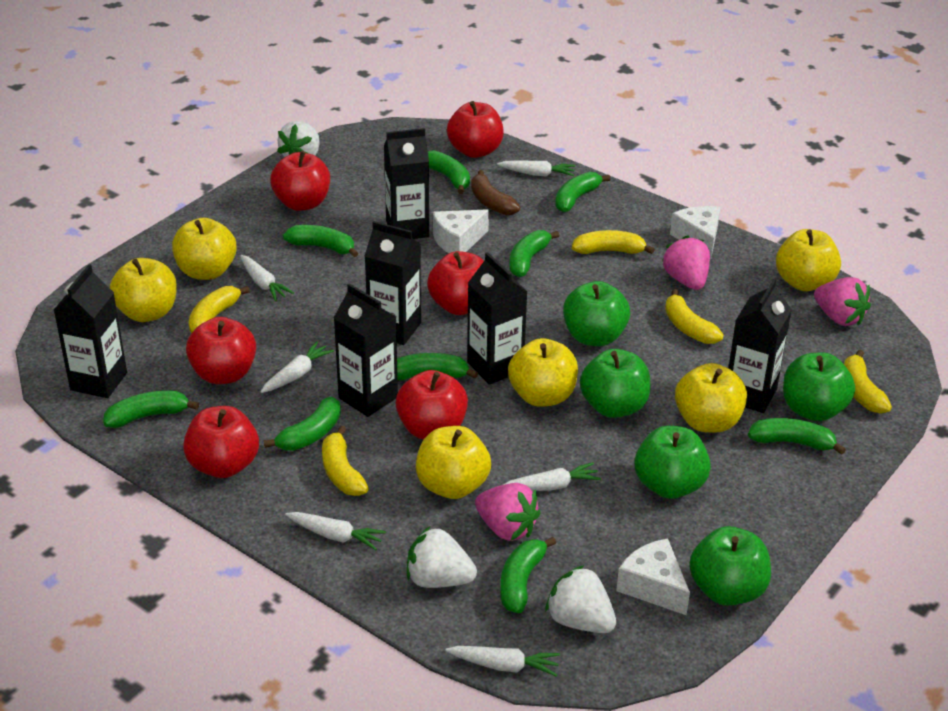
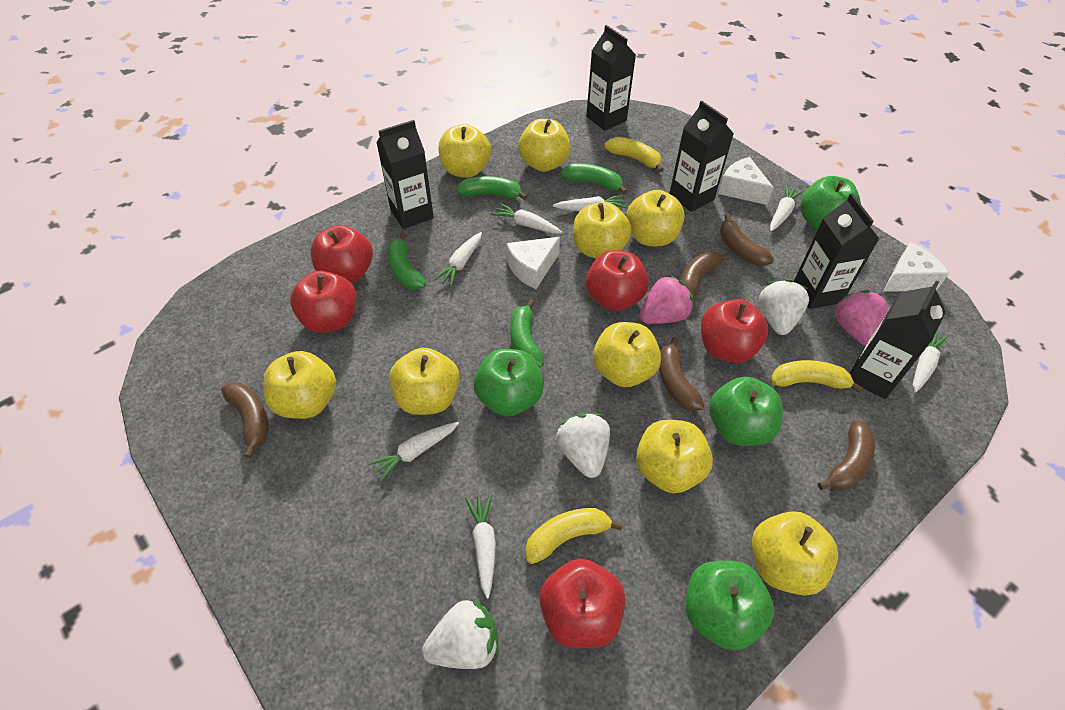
black carton: 6 -> 5
brown banana: 1 -> 5
green apple: 5 -> 4
green banana: 9 -> 4
pink strawberry: 3 -> 2
red apple: 6 -> 5
white carrot: 6 -> 7
yellow apple: 6 -> 9
yellow banana: 5 -> 3

